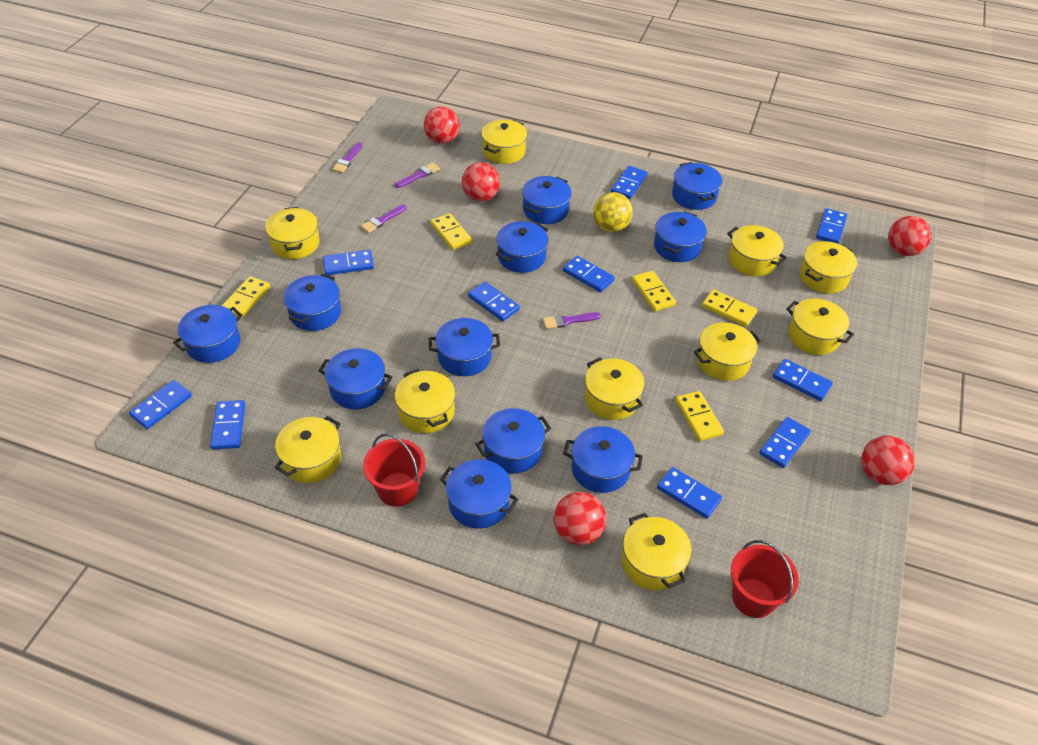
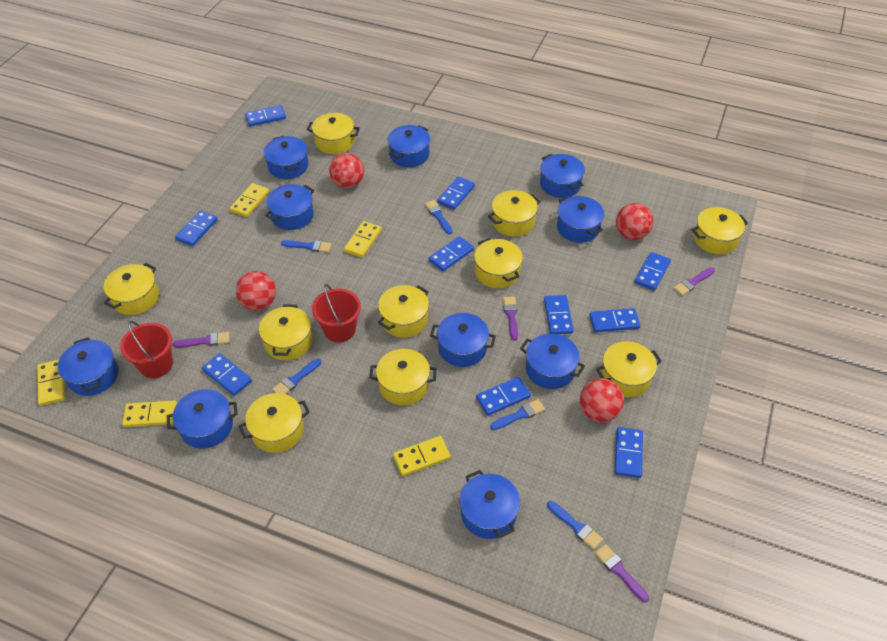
blue brush: 0 -> 5
blue pot: 11 -> 10
red ball: 5 -> 4
yellow ball: 1 -> 0

